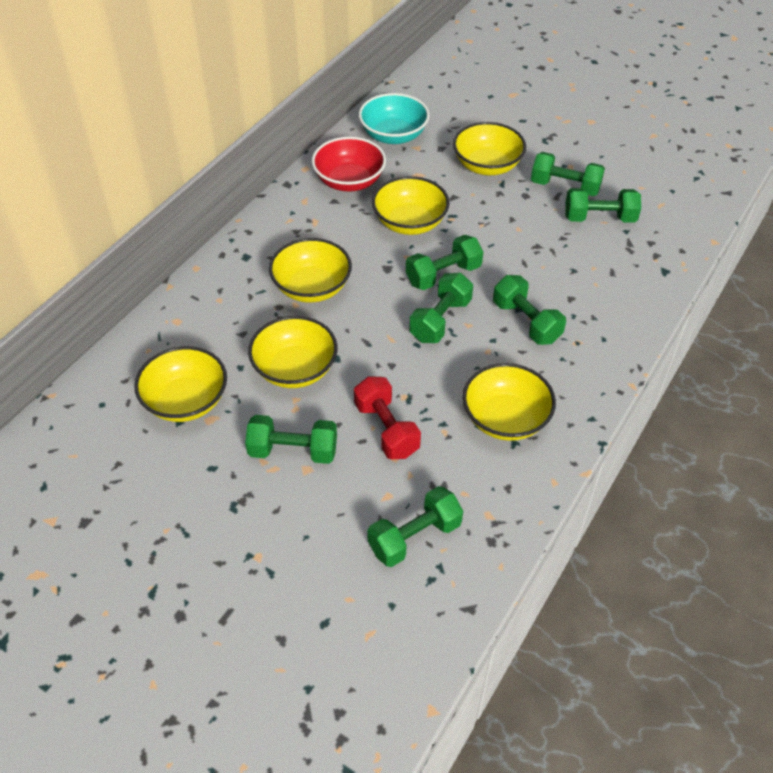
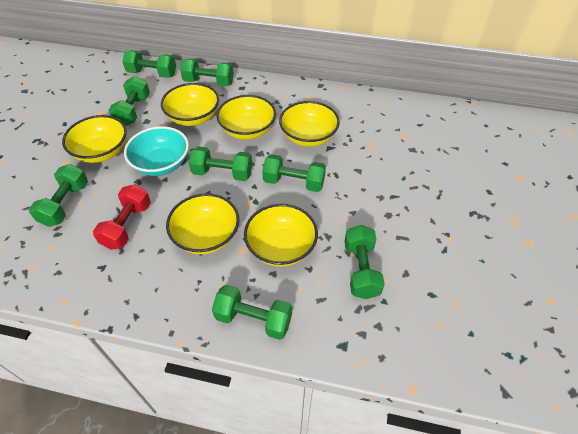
green dumbbell: 7 -> 8
red bowl: 1 -> 0

